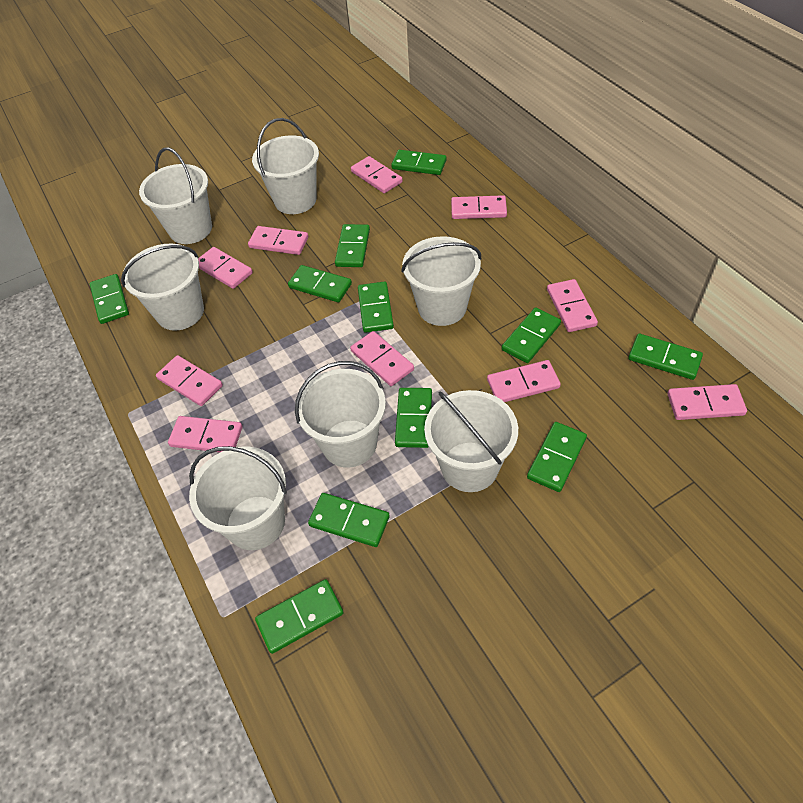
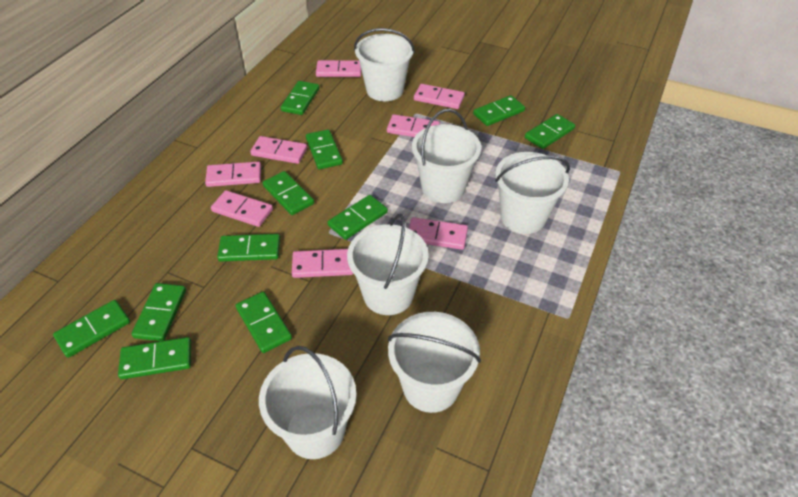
pink domino: 10 -> 8
white bucket: 7 -> 6

